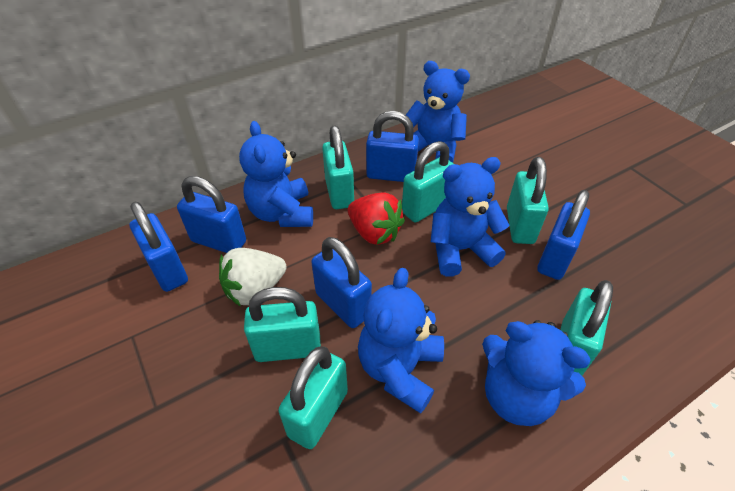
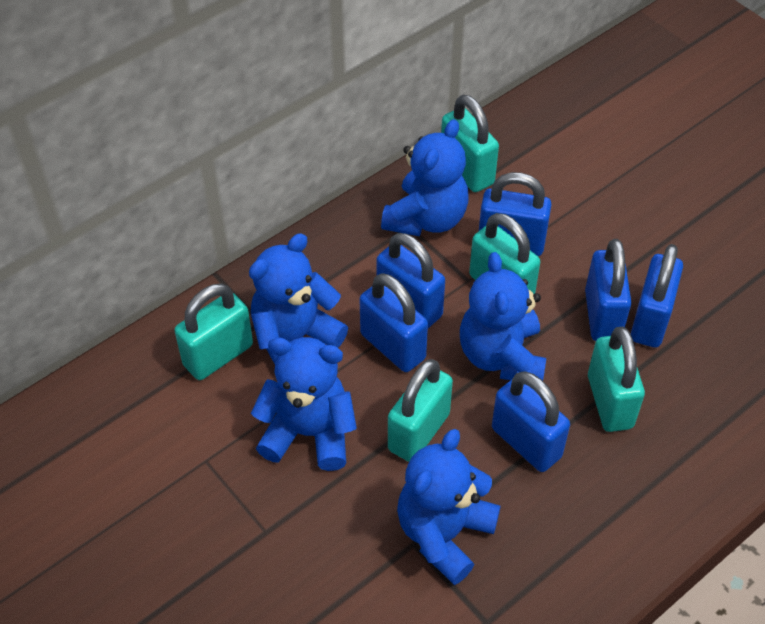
blue padlock: 5 -> 6
red strawberry: 1 -> 0
turquoise padlock: 6 -> 5
white strawberry: 1 -> 0

